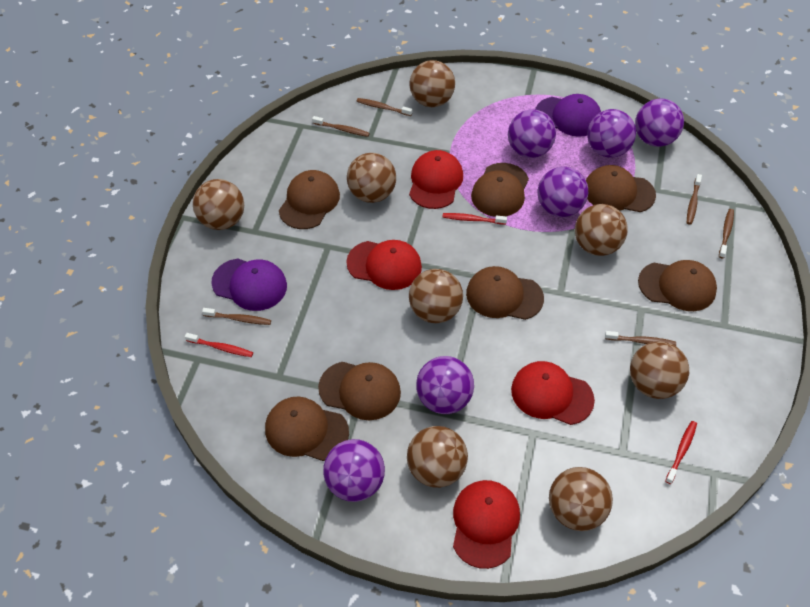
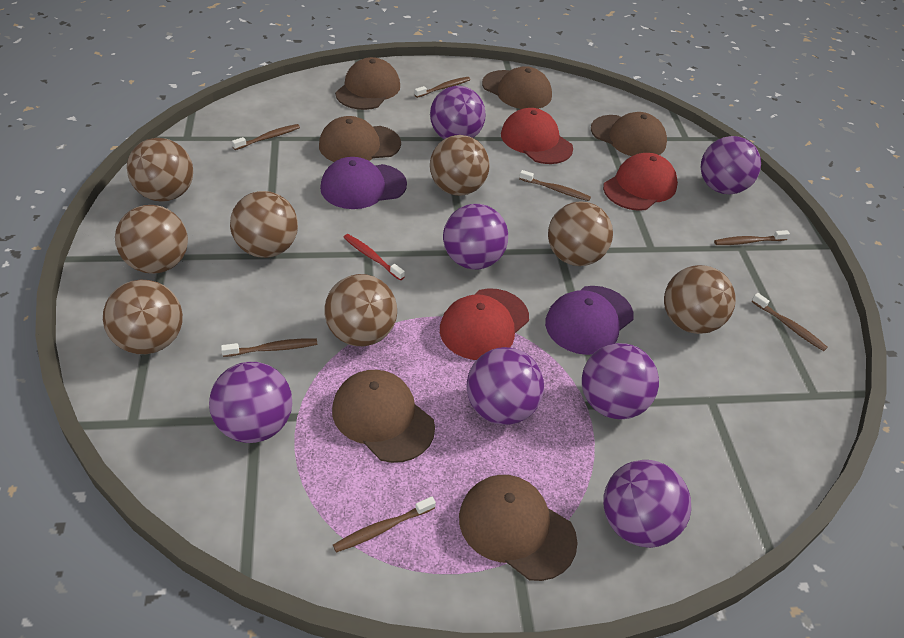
brown cap: 7 -> 6
brown toothbrush: 6 -> 7
purple ball: 6 -> 7
red cap: 4 -> 3
red toothbrush: 3 -> 1

